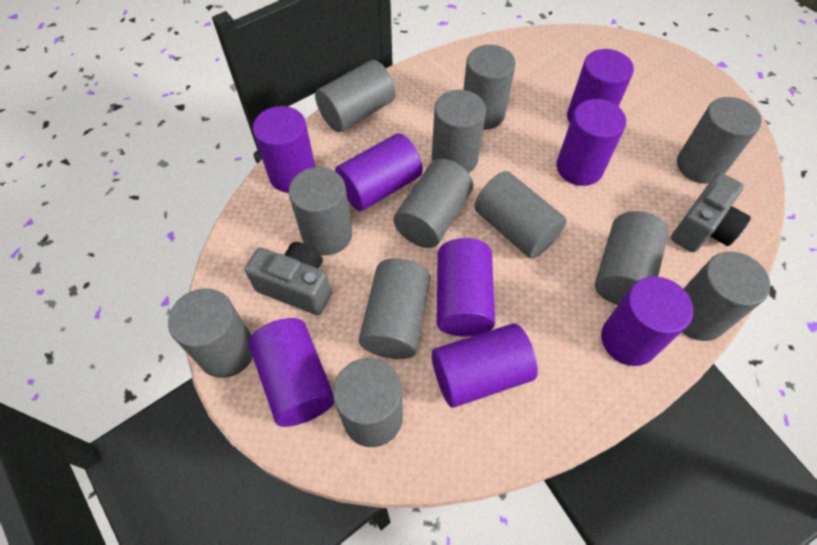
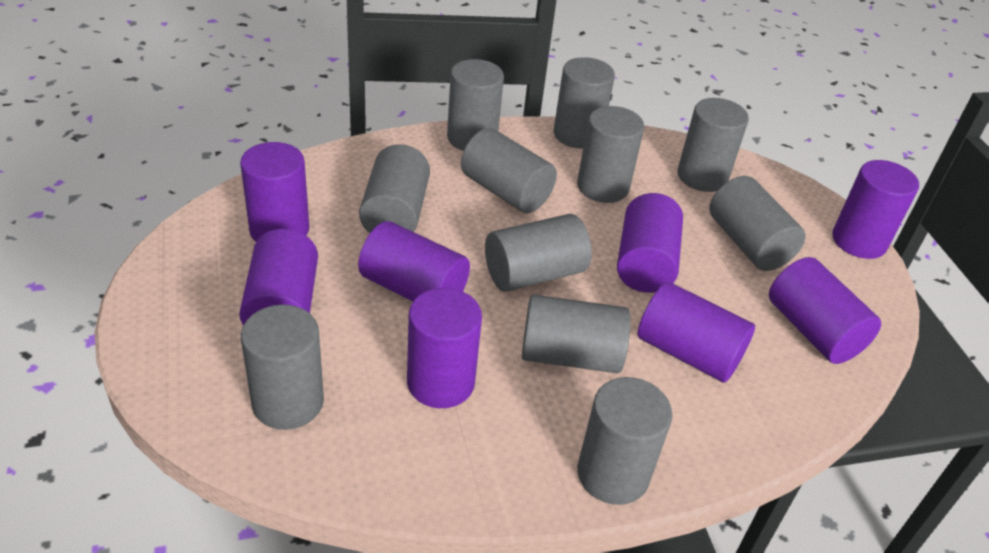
grey camera: 2 -> 0
grey cylinder: 12 -> 11

